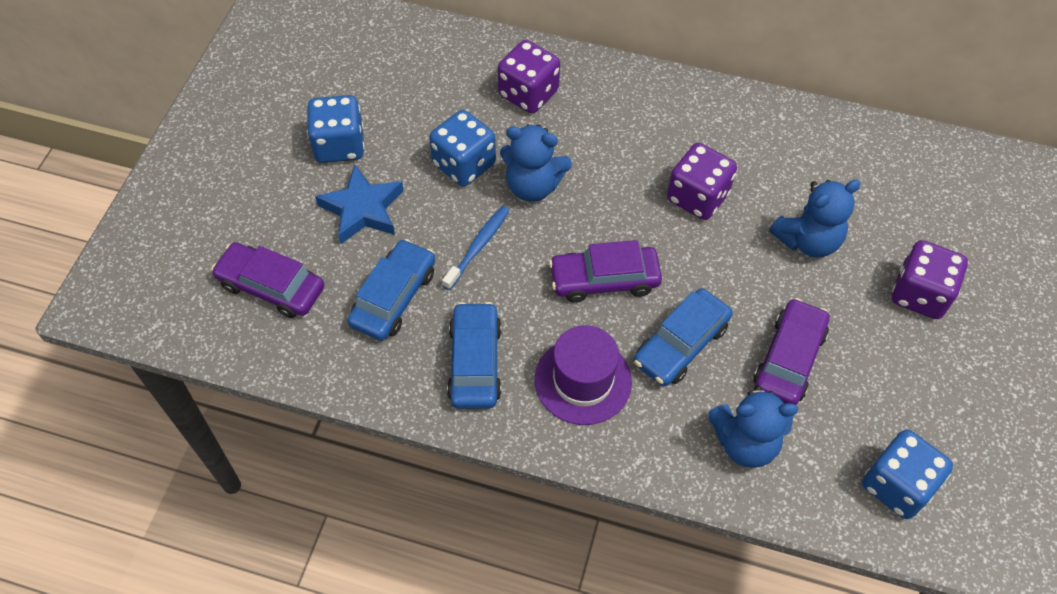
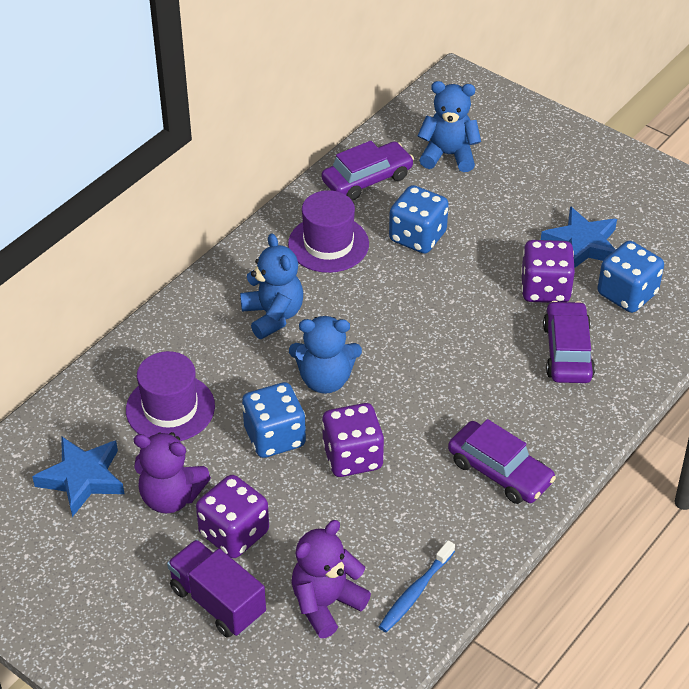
blue car: 3 -> 0
blue star: 1 -> 2
purple hat: 1 -> 2
purple teddy bear: 0 -> 2
purple truck: 0 -> 1

